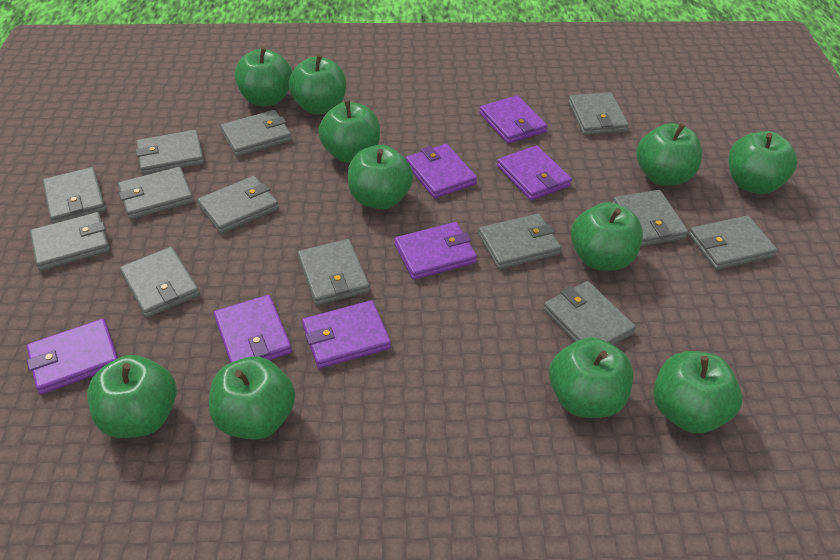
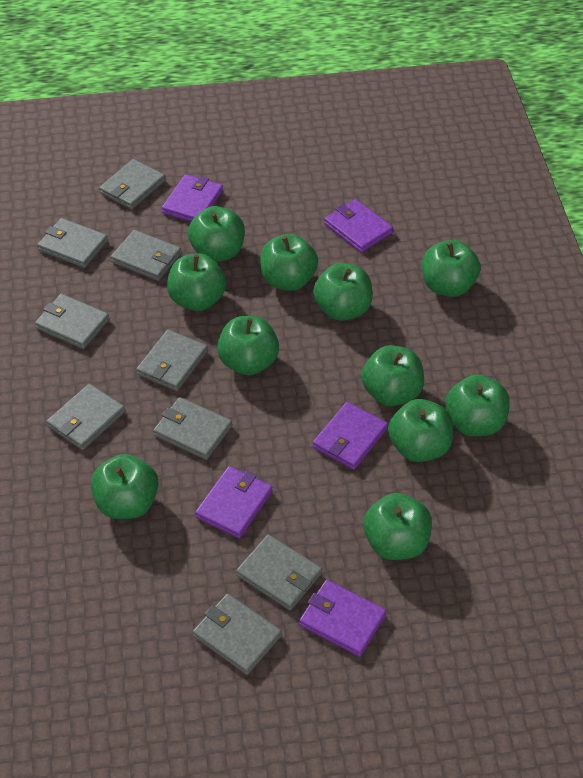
grey wallet: 13 -> 9
purple wallet: 7 -> 5

